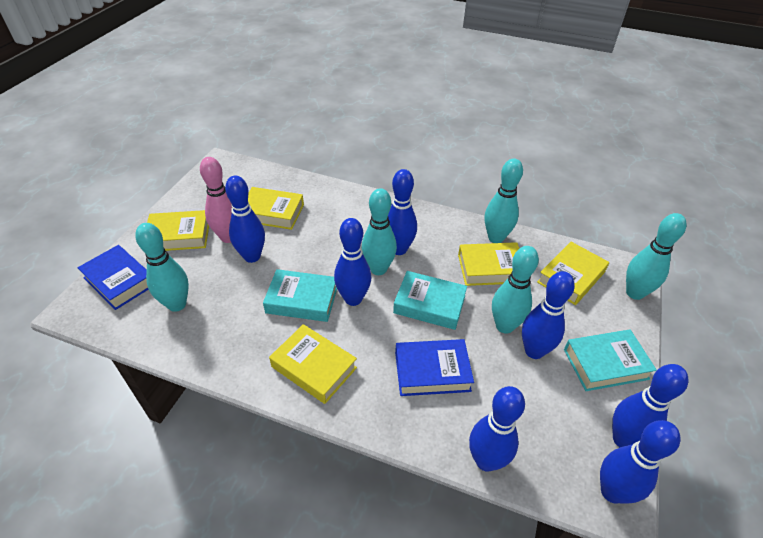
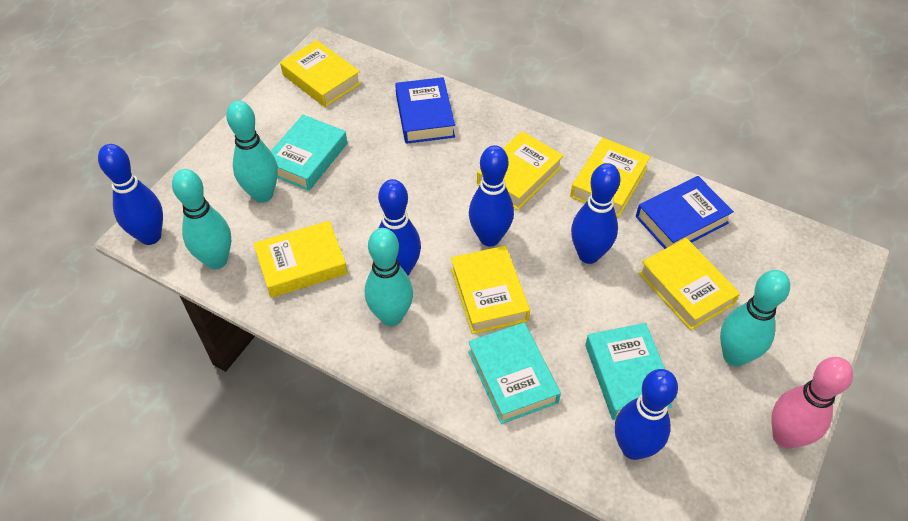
blue bowling pin: 7 -> 5
turquoise bowling pin: 5 -> 4
yellow book: 5 -> 6

